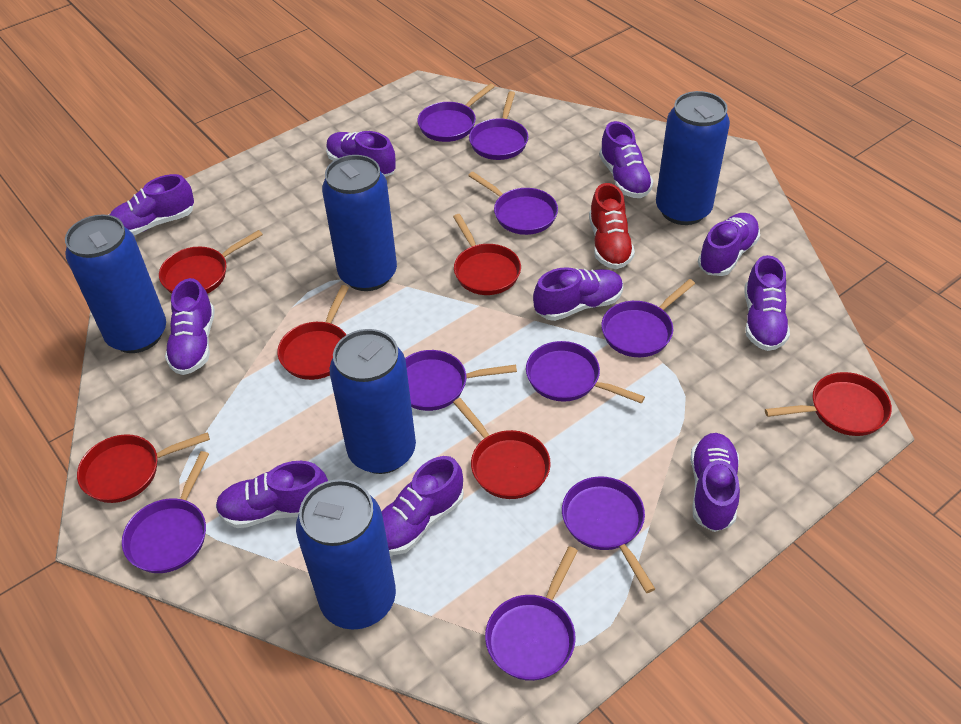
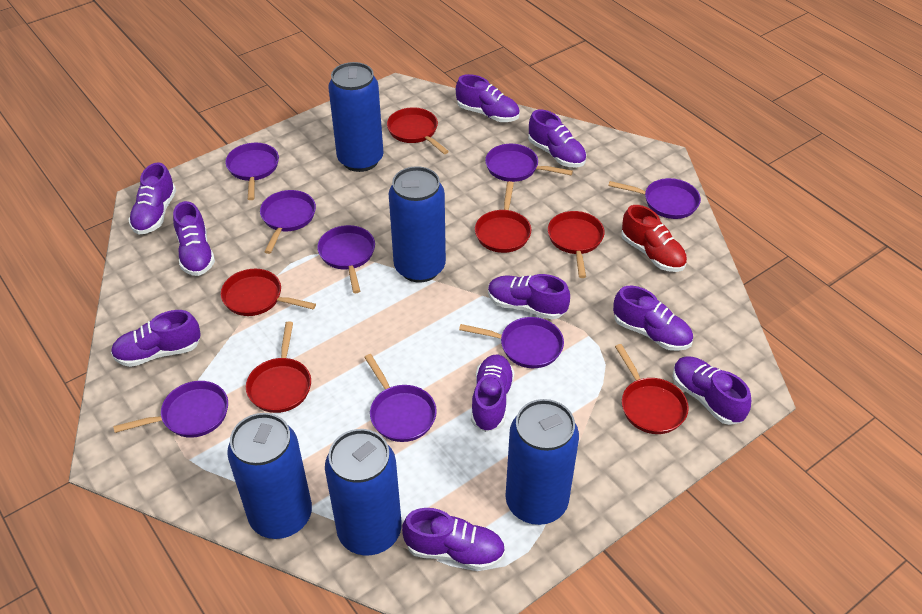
purple pan: 9 -> 8

